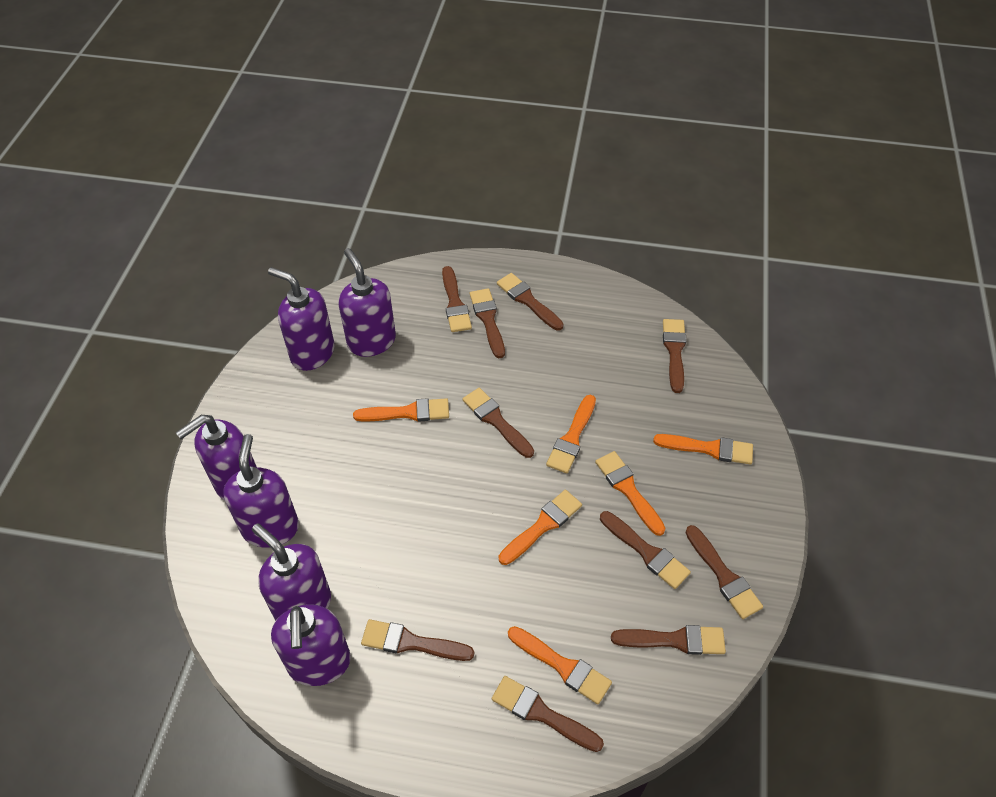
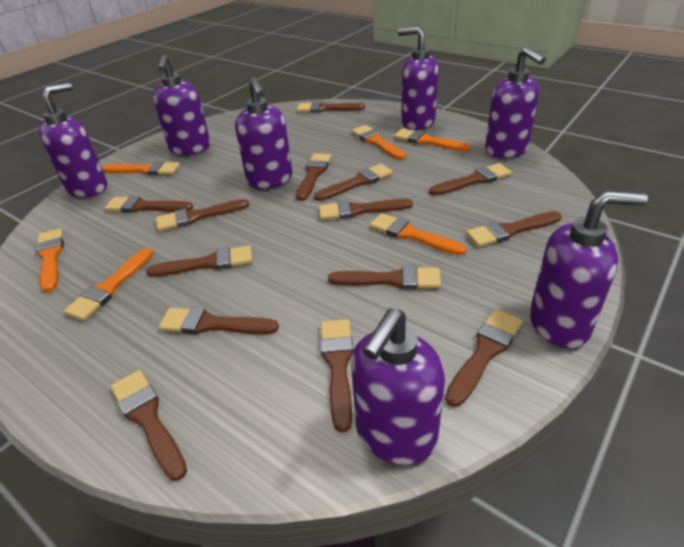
brown brush: 10 -> 14
purple soap dispenser: 6 -> 7

